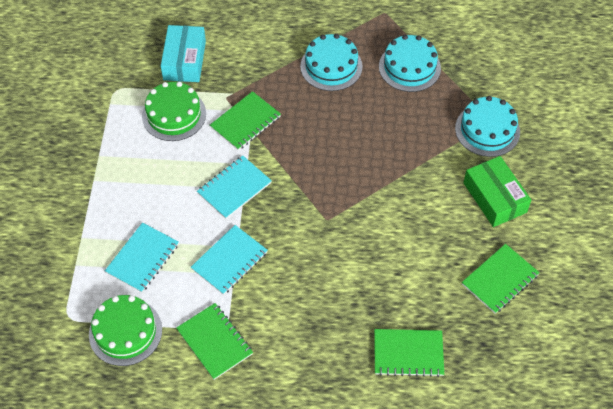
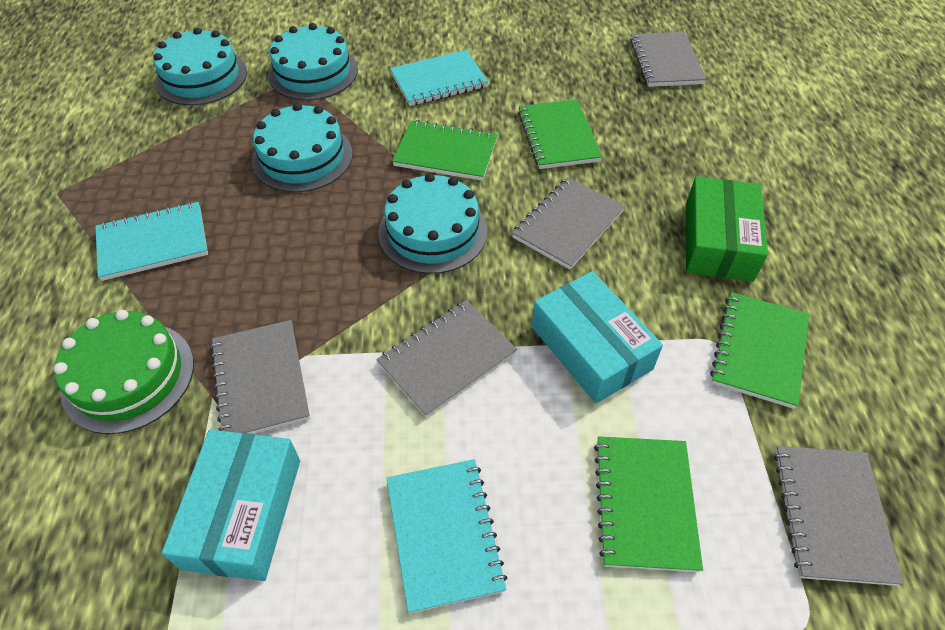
green cake: 2 -> 1
grey notebook: 0 -> 5
turquoise box: 1 -> 2
turquoise cake: 3 -> 4

